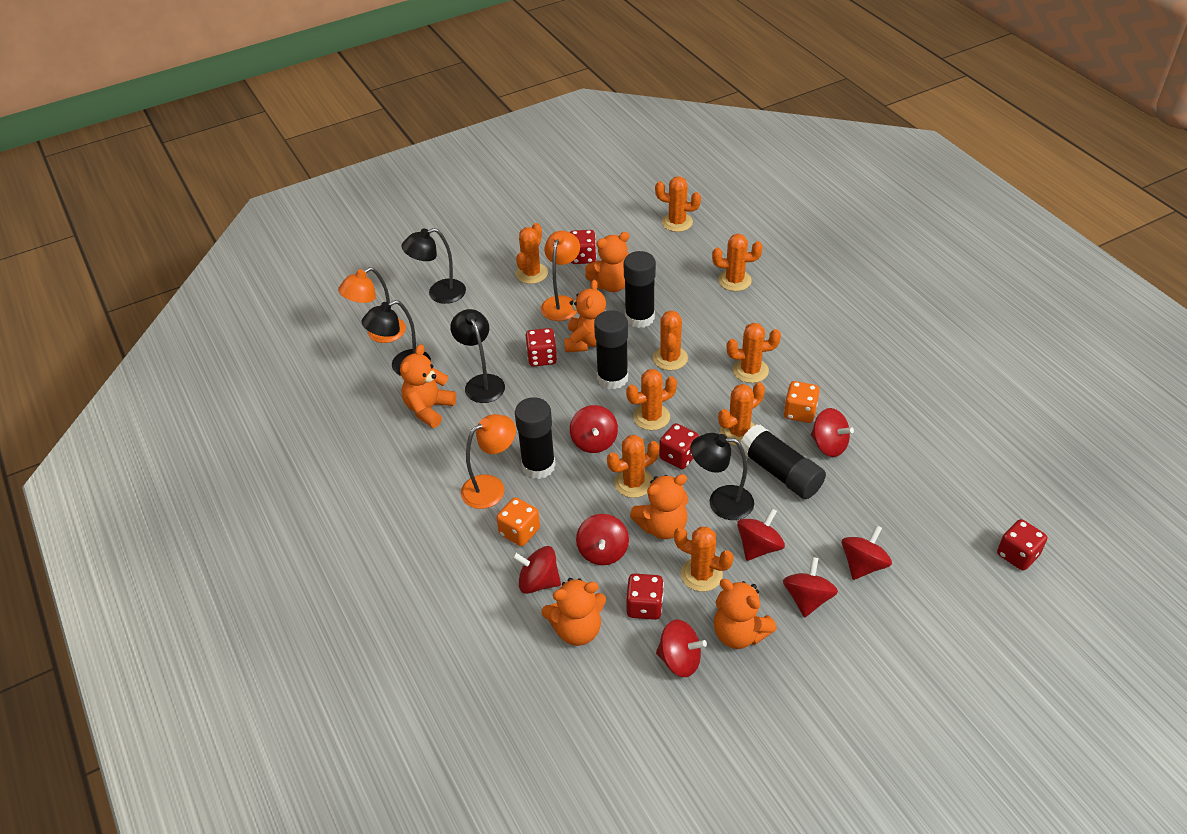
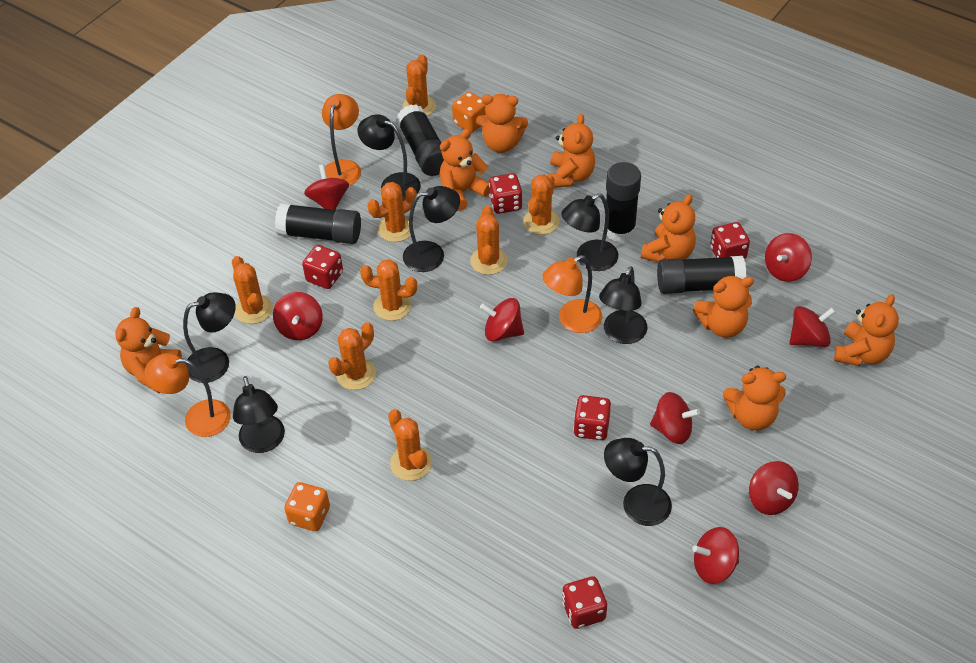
black lamp: 4 -> 7
orange cactus: 9 -> 8
orange teddy bear: 6 -> 8

